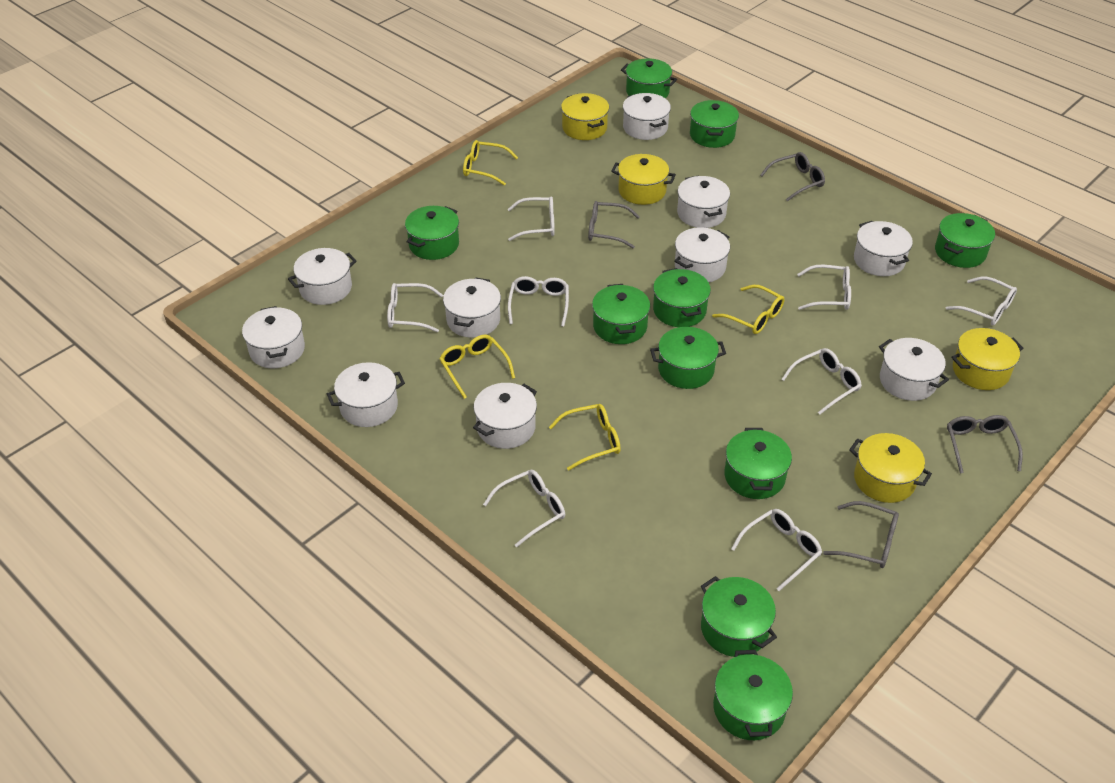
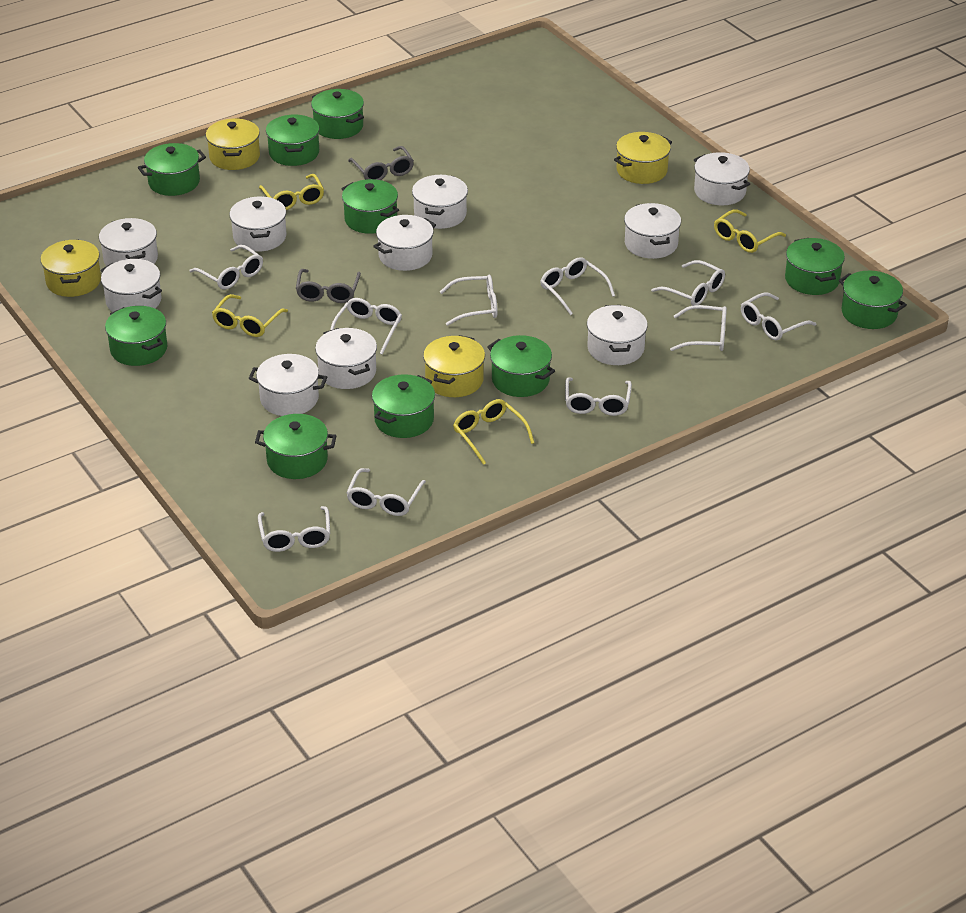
grey glasses: 4 -> 2
white glasses: 8 -> 10

